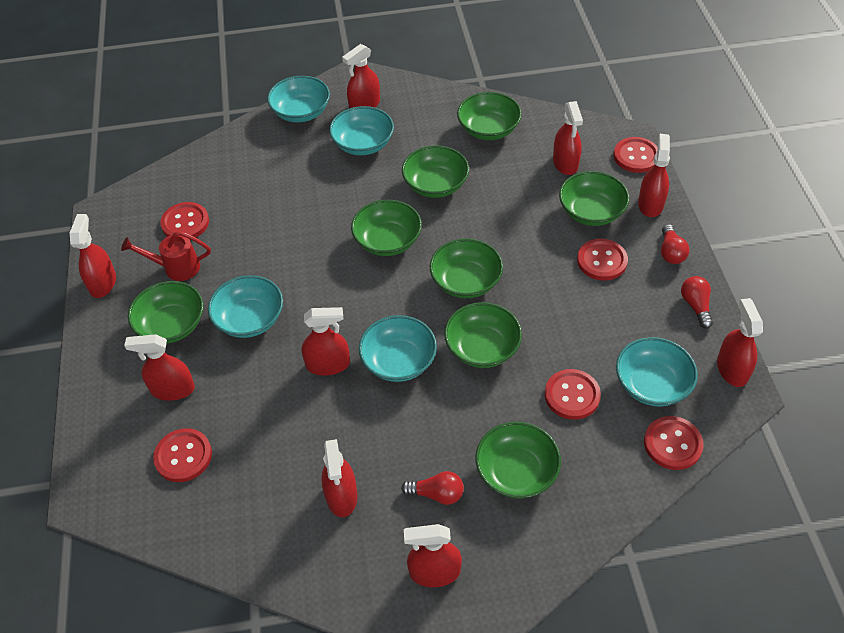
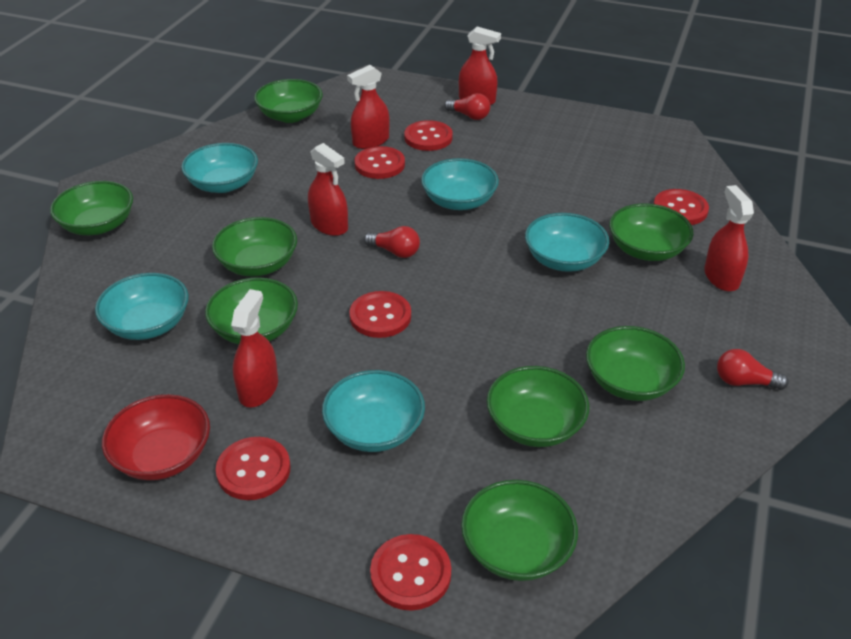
red bowl: 0 -> 1
red spray bottle: 9 -> 5
red watering can: 1 -> 0

